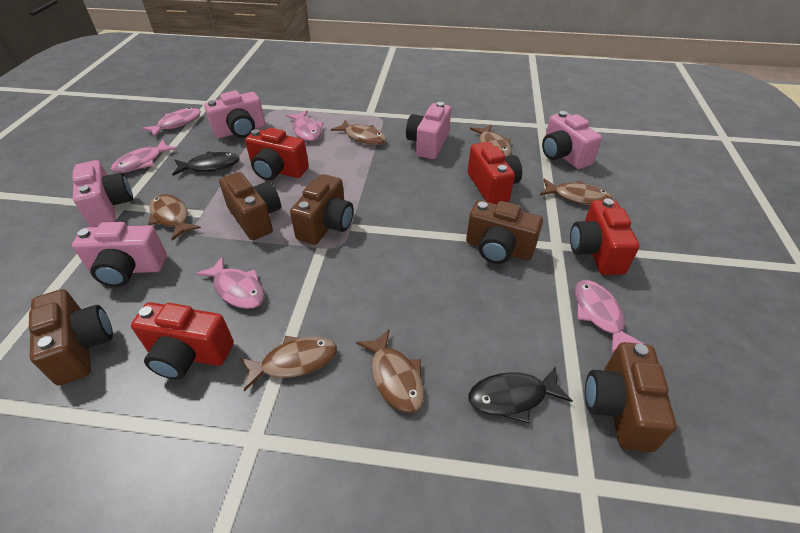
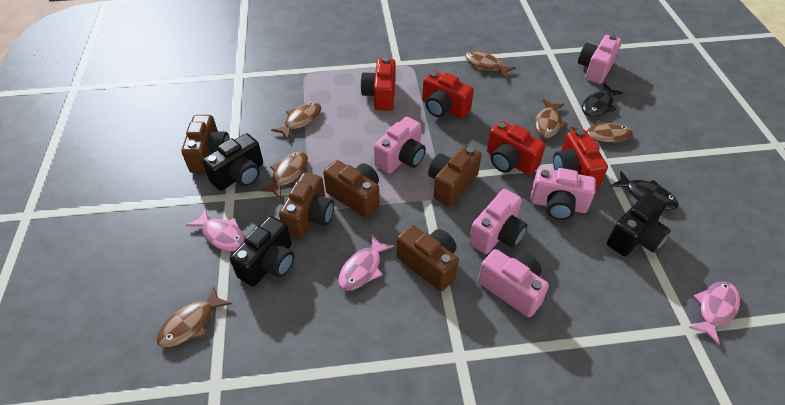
black camera: 0 -> 3
pink fish: 5 -> 3

